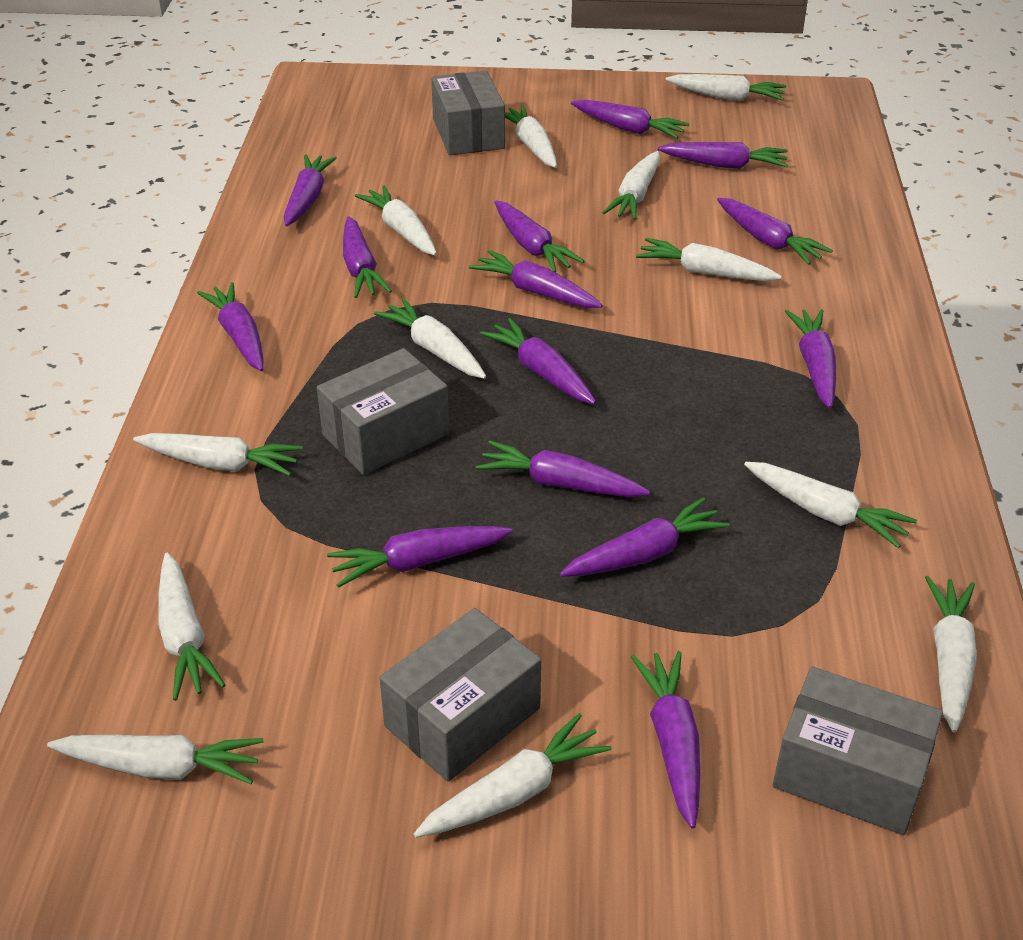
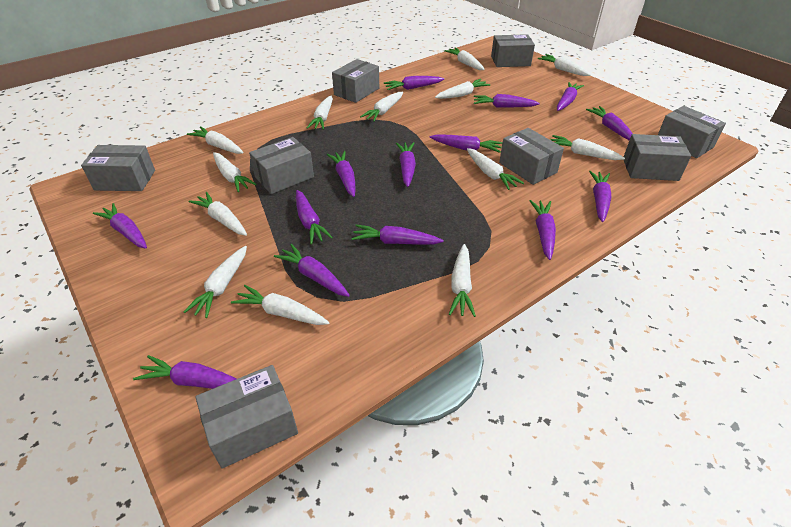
grey box: 4 -> 8
white carrot: 12 -> 13

